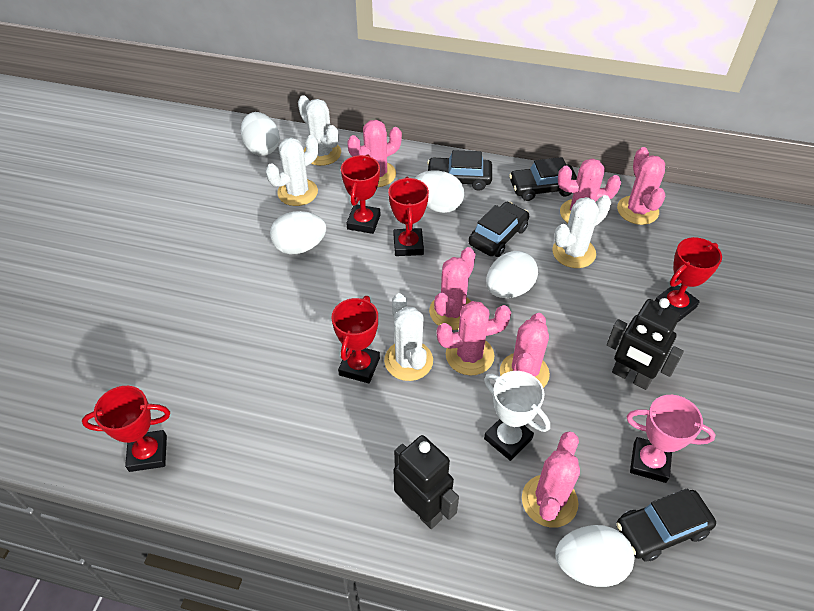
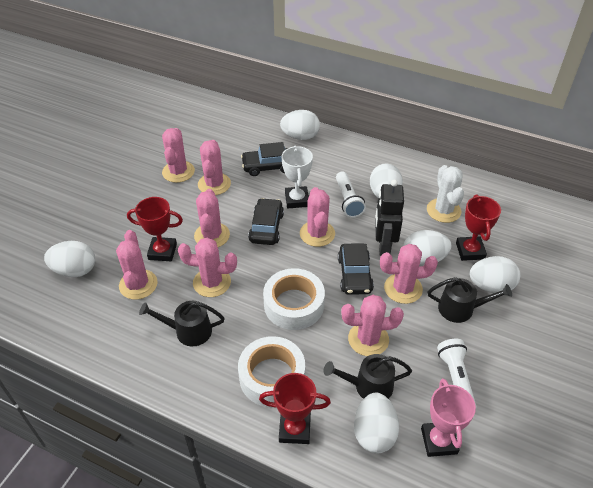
black car: 4 -> 3
black robot: 2 -> 1
black watering can: 0 -> 3
pink cactus: 7 -> 8
red trophy: 5 -> 3
white cactus: 4 -> 1
white egg: 5 -> 6
white flashlight: 0 -> 2
white tape: 0 -> 2

